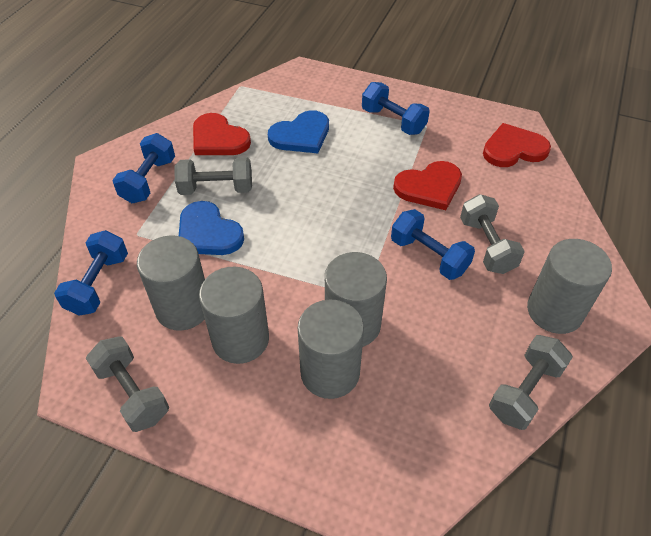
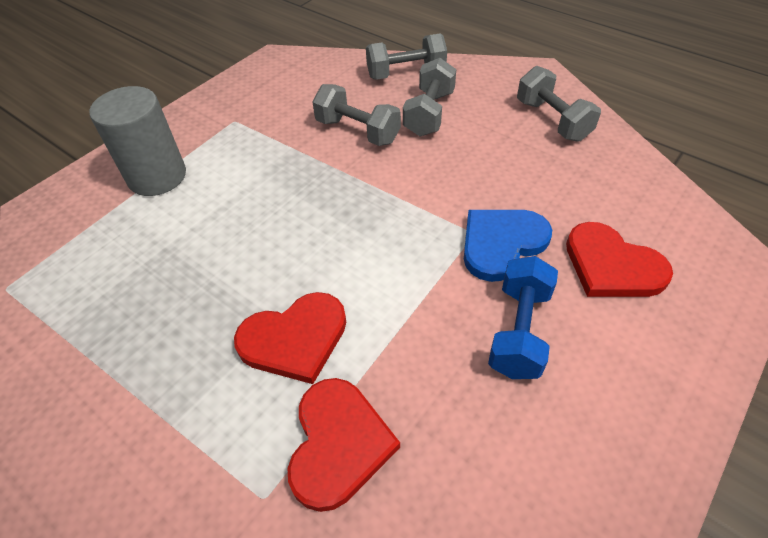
blue dumbbell: 4 -> 1
blue heart: 2 -> 1
grey cylinder: 5 -> 1

